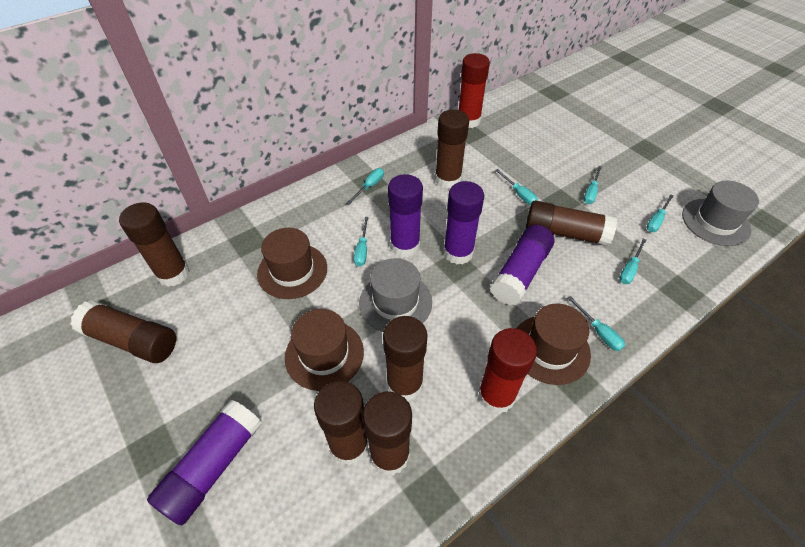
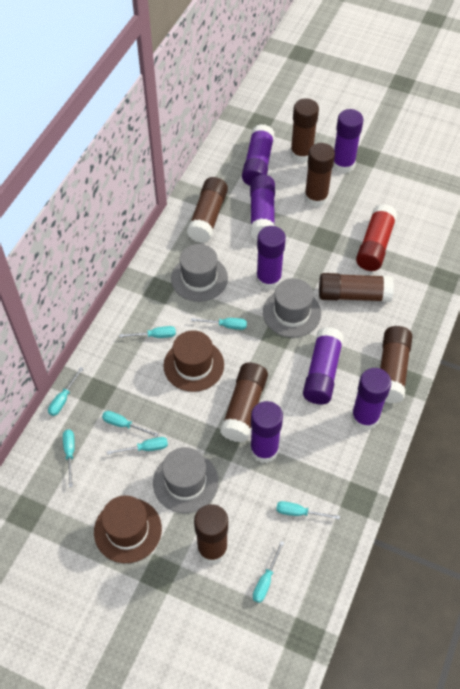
brown hat: 3 -> 2
grey hat: 2 -> 3
purple glue stick: 4 -> 7
red glue stick: 2 -> 1
turquoise screwdriver: 7 -> 8

